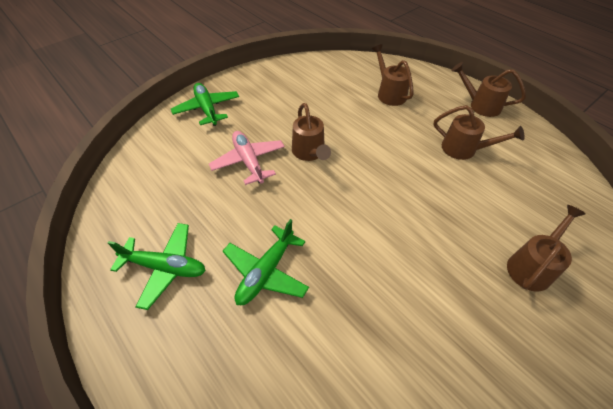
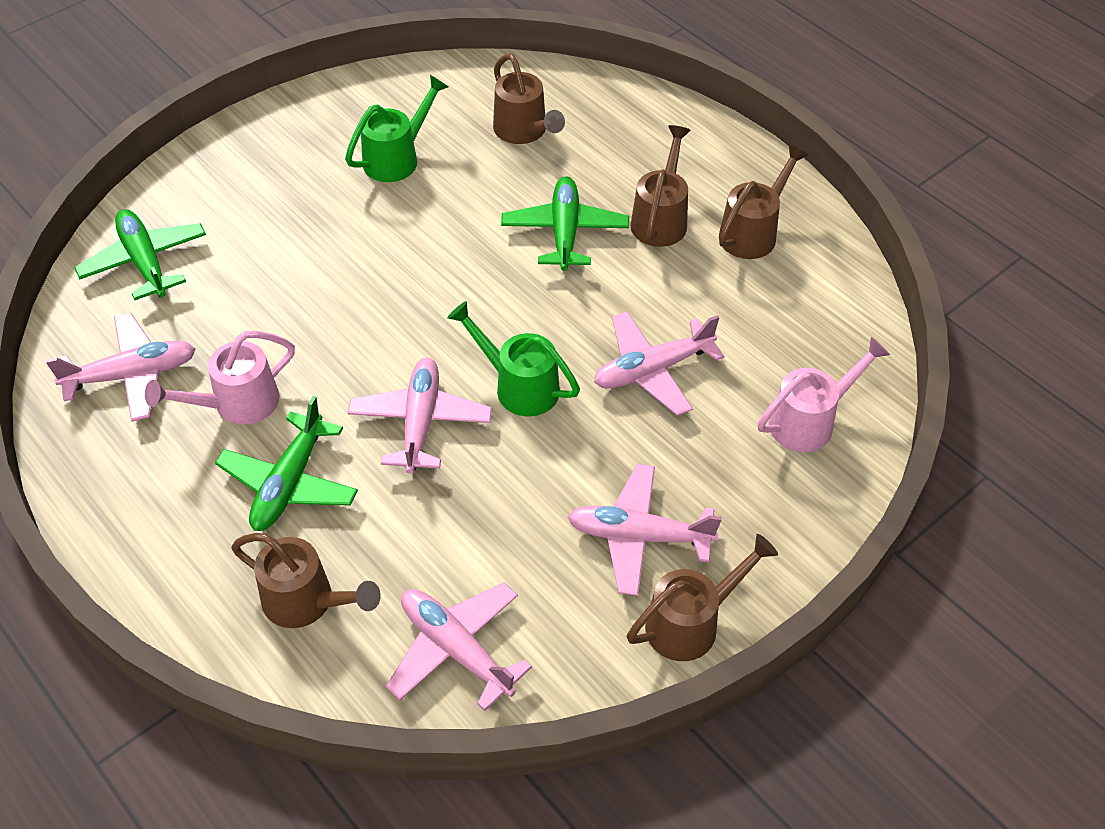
green watering can: 0 -> 2
pink plane: 1 -> 5
pink watering can: 0 -> 2

